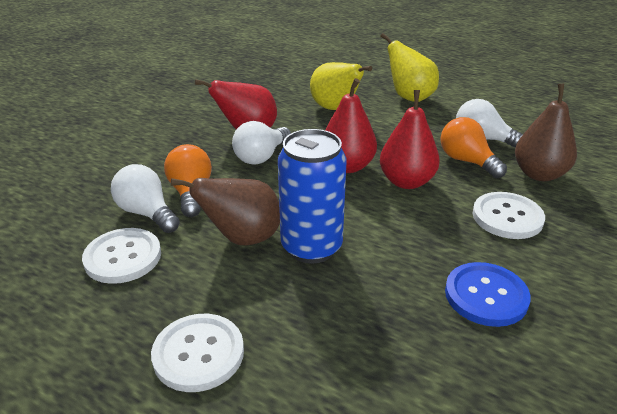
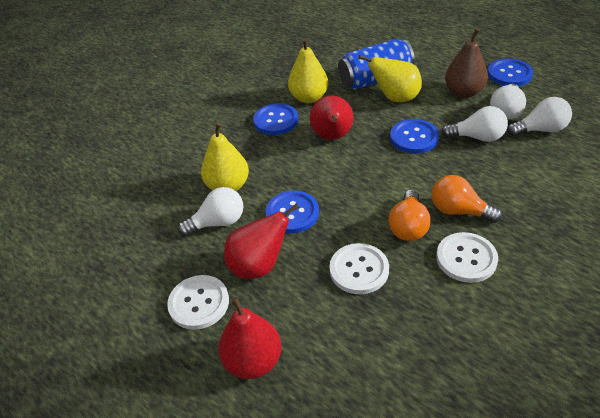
blue button: 1 -> 4
brown pear: 2 -> 1
white light bulb: 3 -> 4
yellow pear: 2 -> 3

